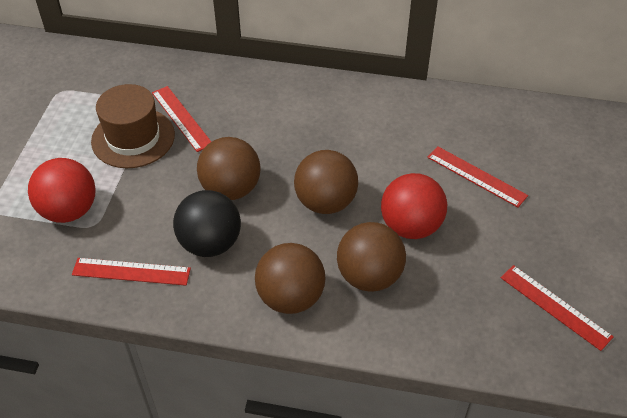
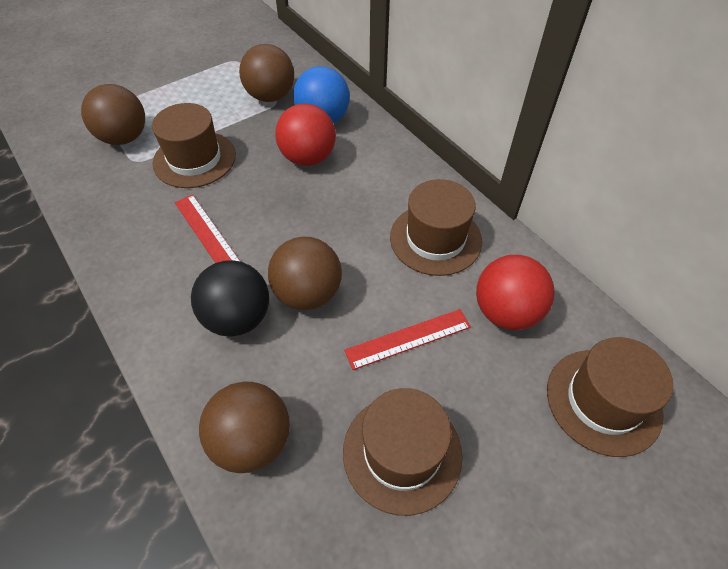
blue ball: 0 -> 1
brown hat: 1 -> 4
red ruler: 4 -> 2

